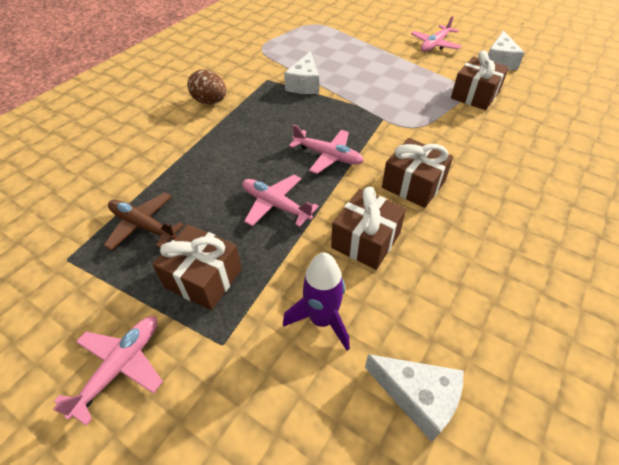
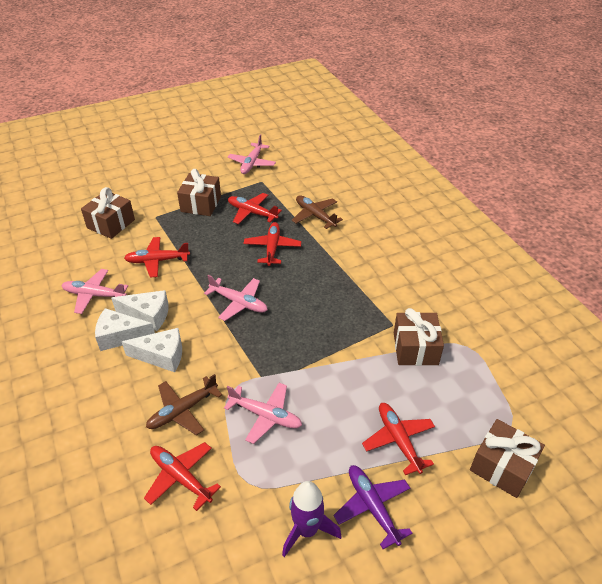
brown egg: 1 -> 0
brown plane: 1 -> 2
purple plane: 0 -> 1
red plane: 0 -> 5

